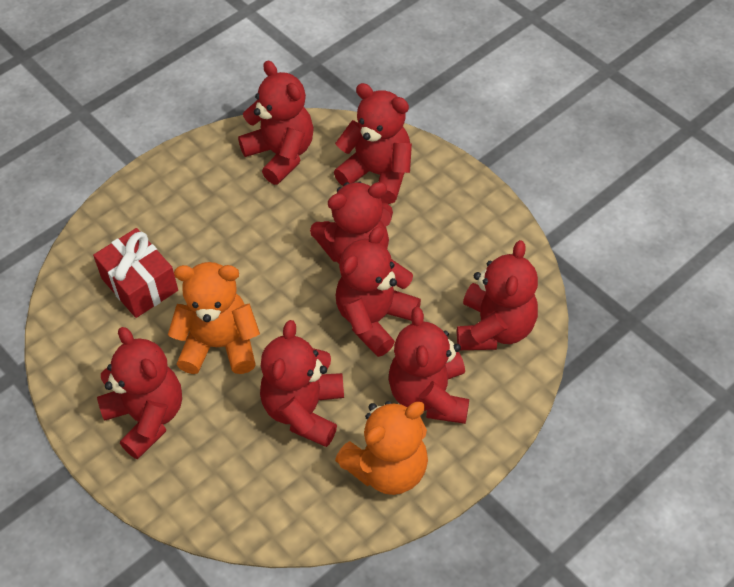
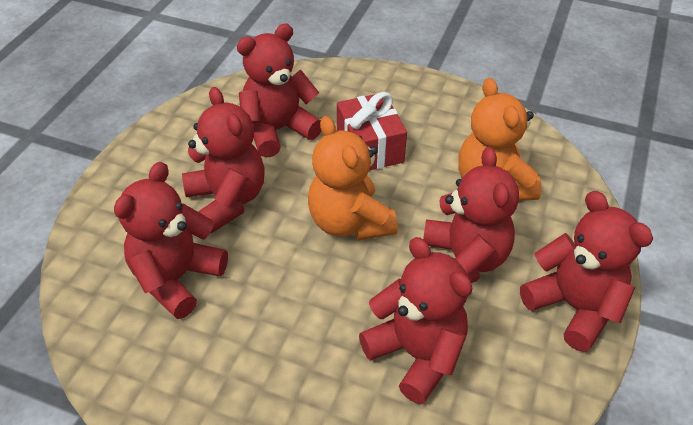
red teddy bear: 8 -> 6

